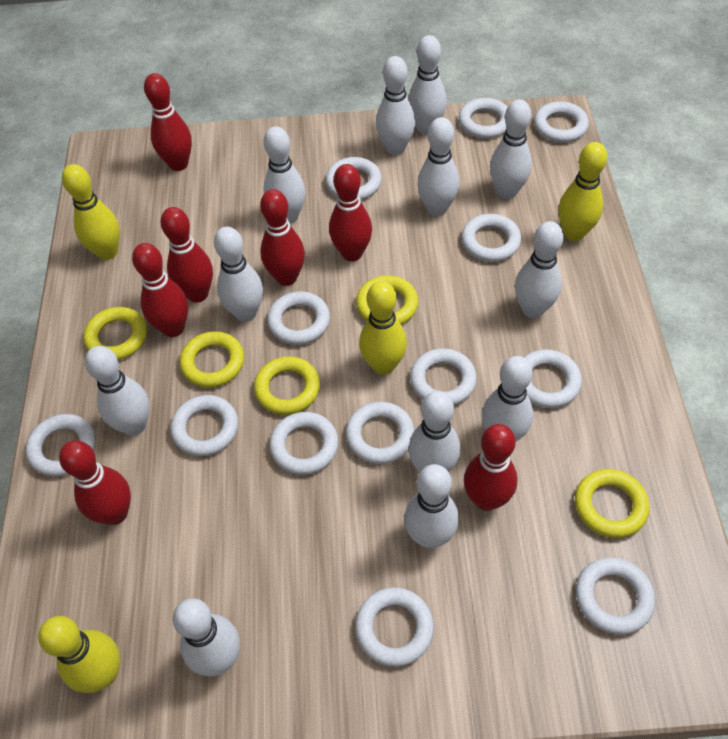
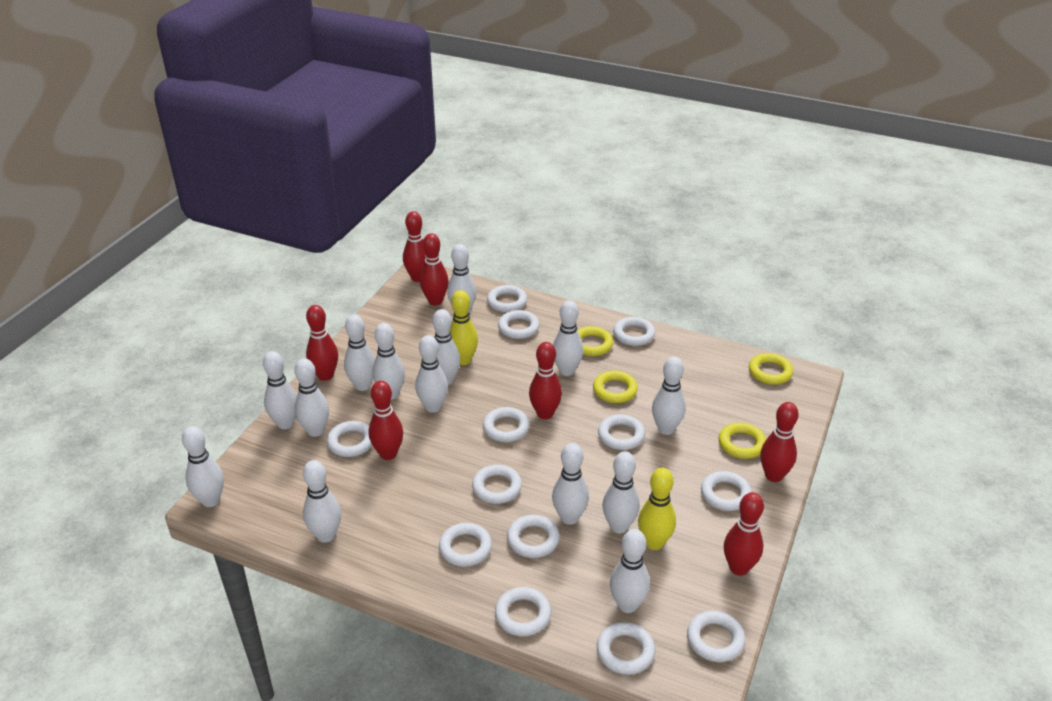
white bowling pin: 12 -> 14
yellow bowling pin: 4 -> 2
yellow ring: 5 -> 4

